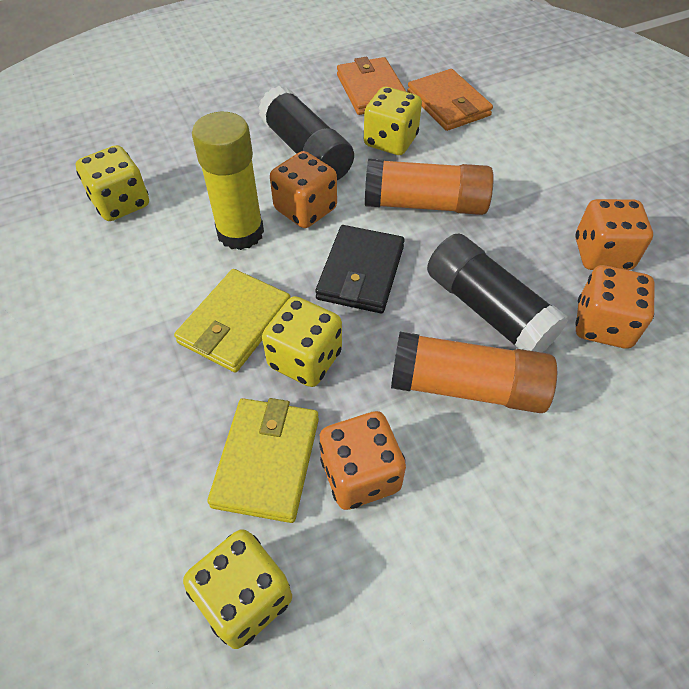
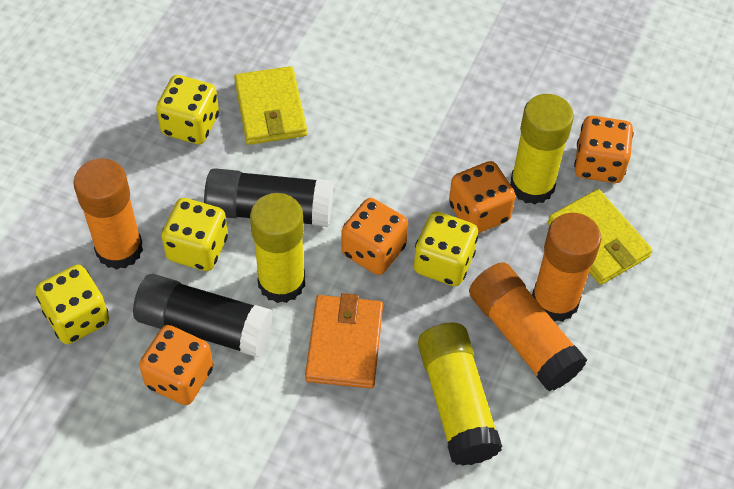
black wallet: 1 -> 0
orange glue stick: 2 -> 3
orange wallet: 2 -> 1
yellow glue stick: 1 -> 3

